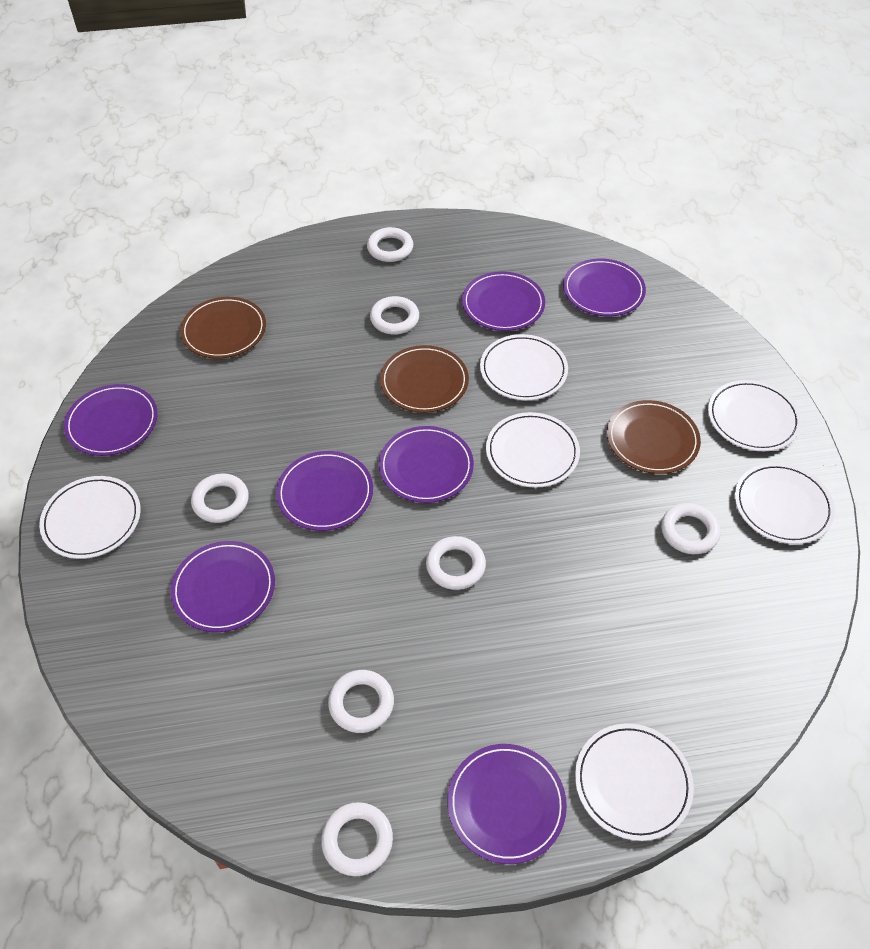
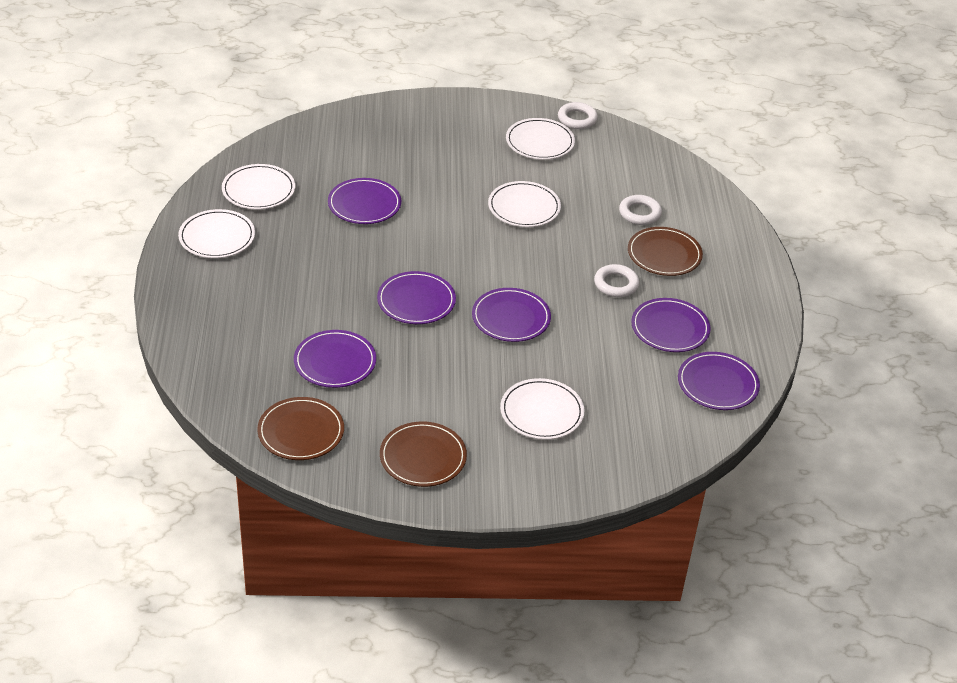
purple plate: 7 -> 6
white plate: 6 -> 5
white ring: 7 -> 3

